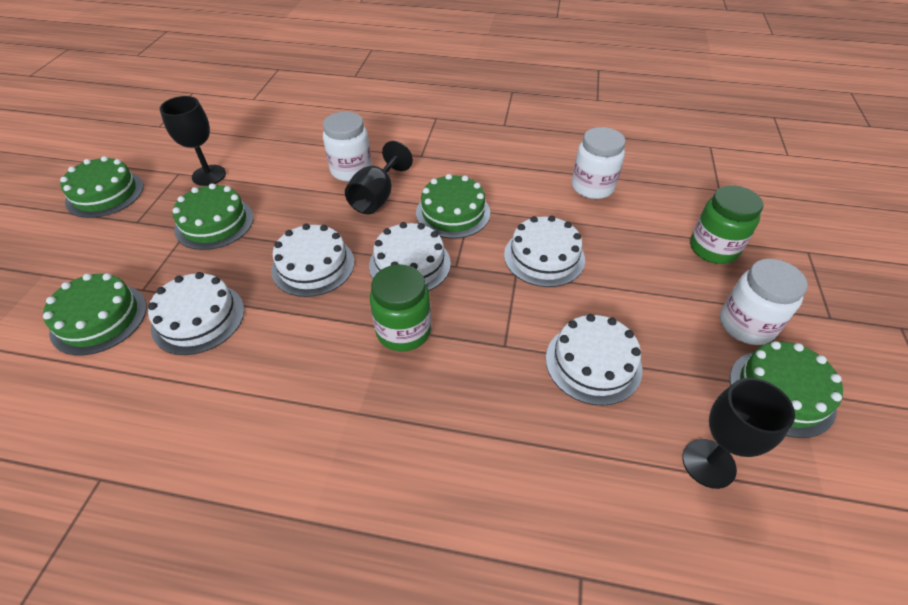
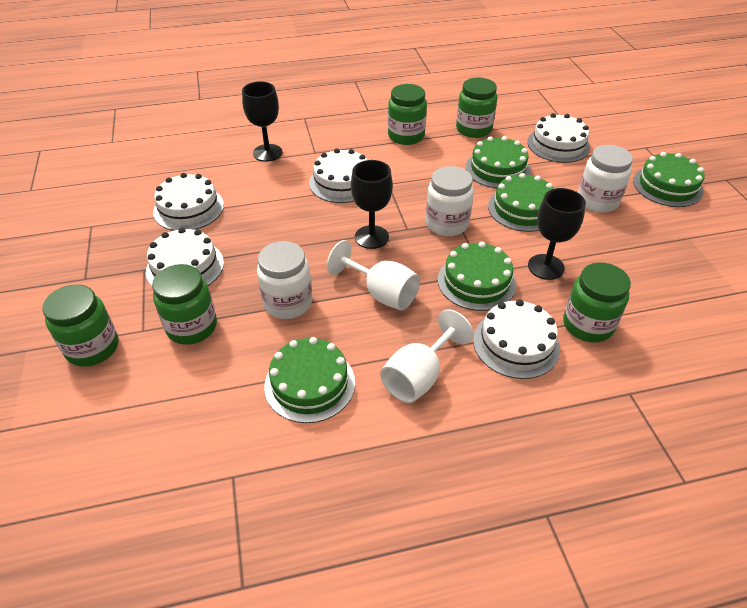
green jar: 2 -> 5
white goblet: 0 -> 2

